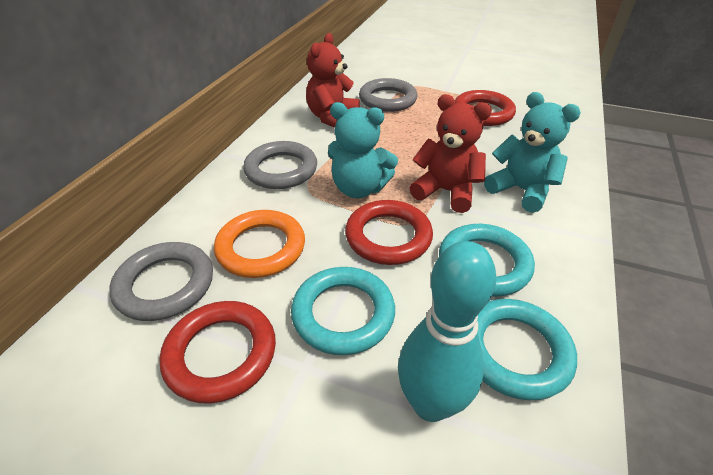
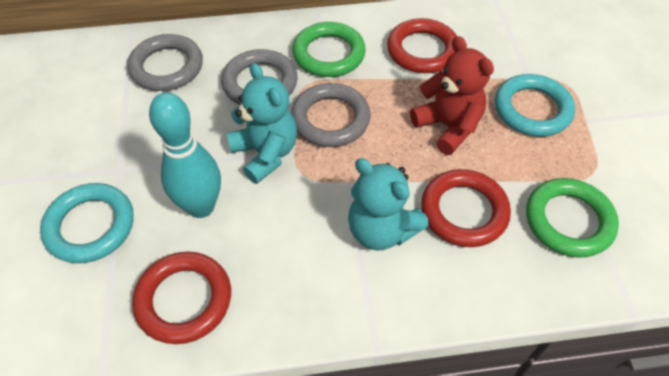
green ring: 0 -> 2
orange ring: 1 -> 0
red teddy bear: 2 -> 1
turquoise ring: 3 -> 2

